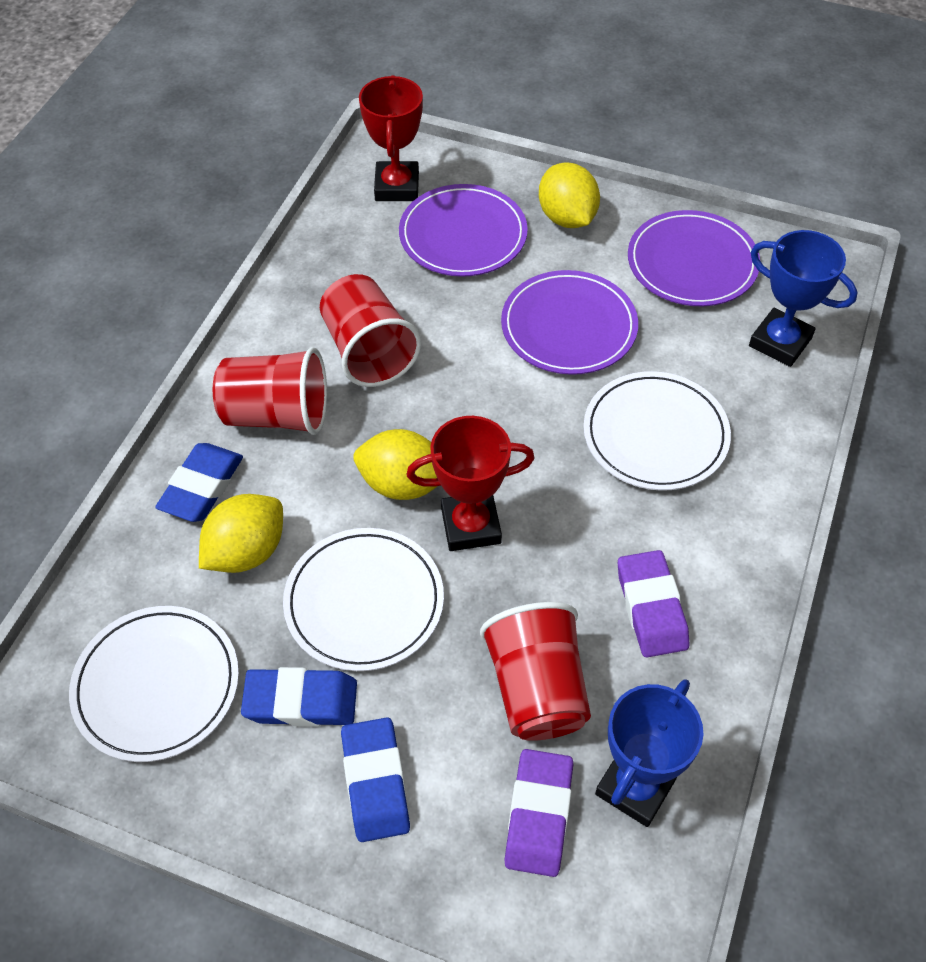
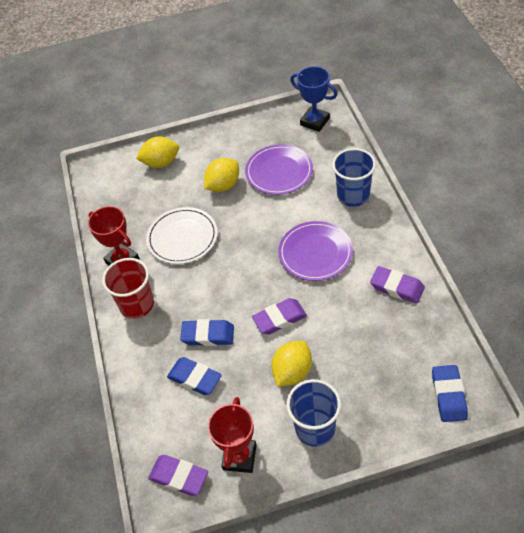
blue cup: 0 -> 2
blue trophy: 2 -> 1
purple eraser: 2 -> 3
purple plate: 3 -> 2
red cup: 3 -> 1
white plate: 3 -> 1

